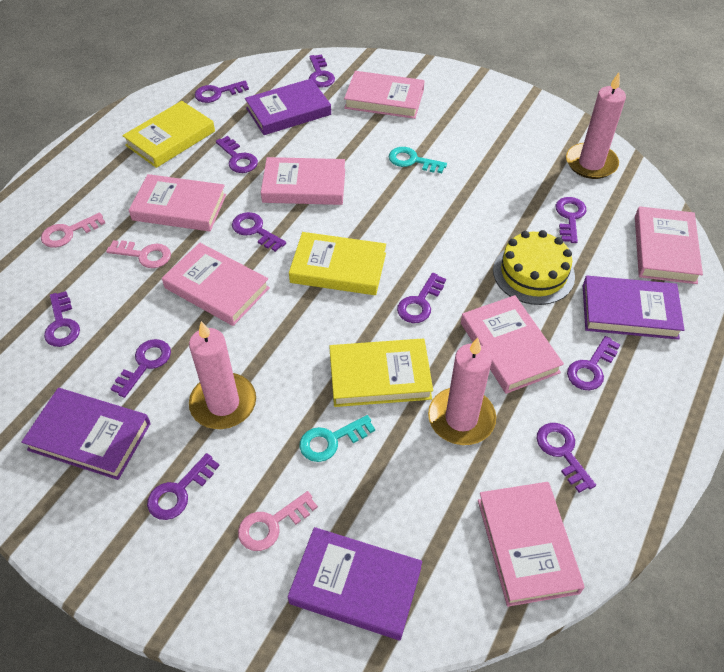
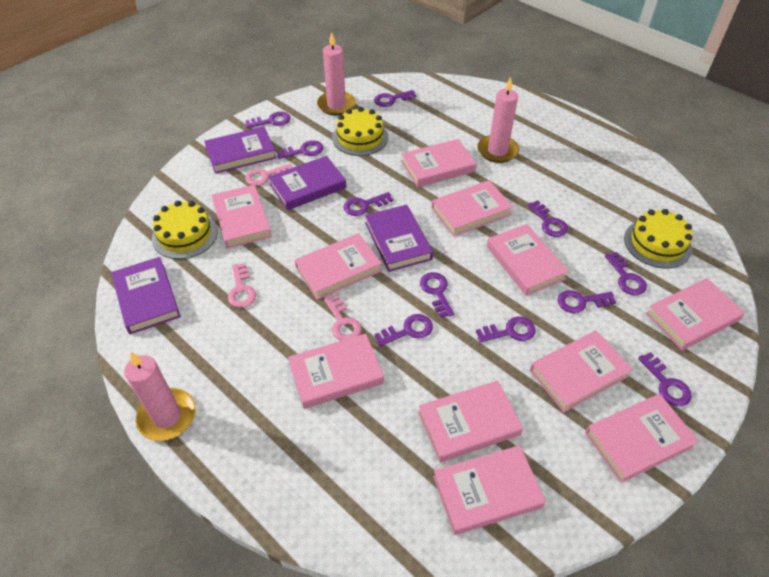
pink book: 7 -> 11
turquoise key: 2 -> 0
yellow book: 3 -> 0
yellow cake: 1 -> 3

